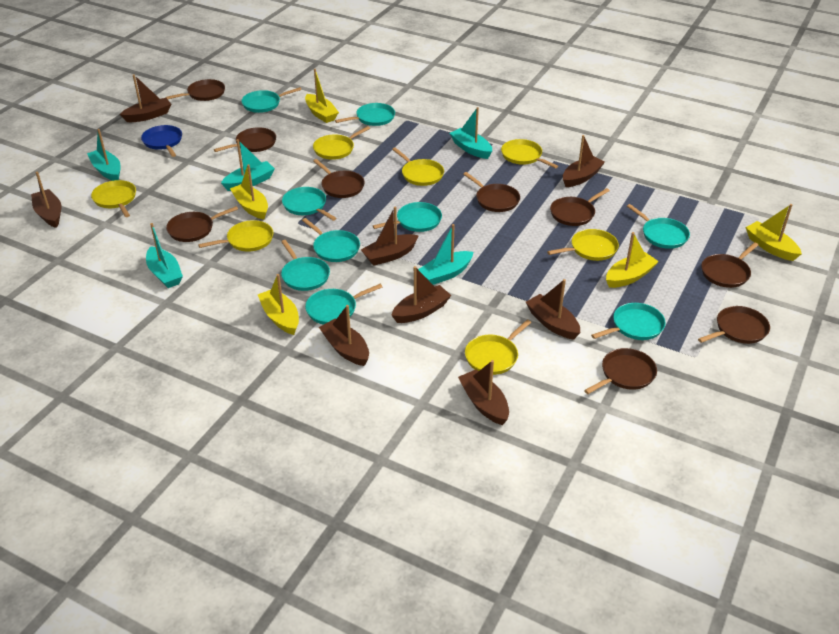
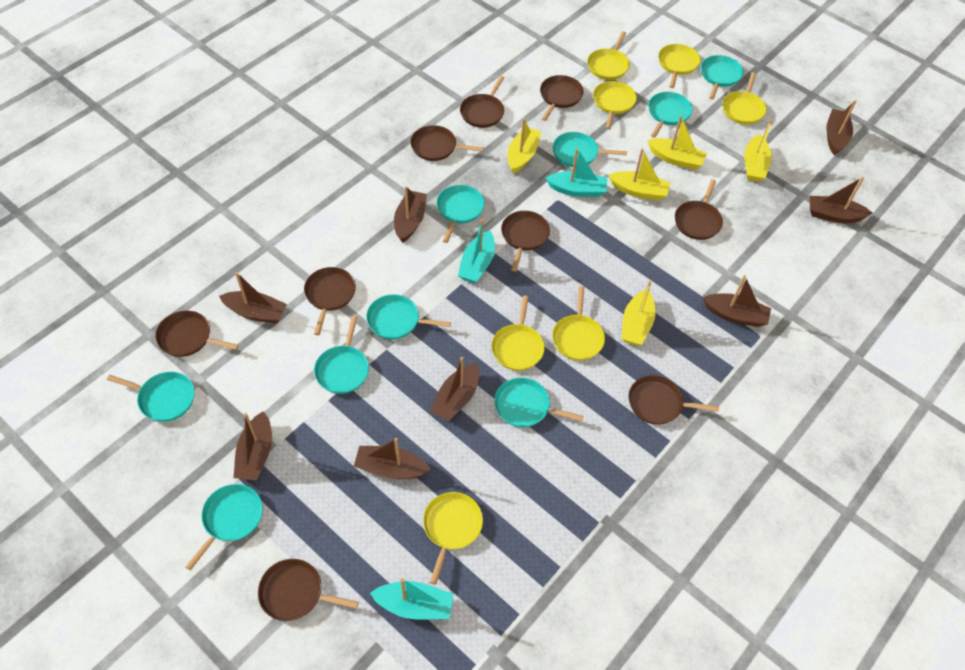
blue pan: 1 -> 0
turquoise boat: 5 -> 3

